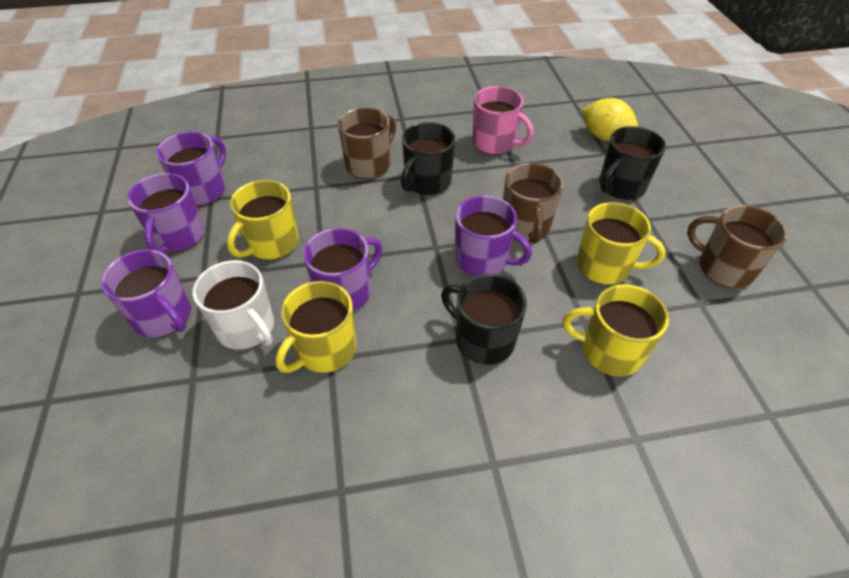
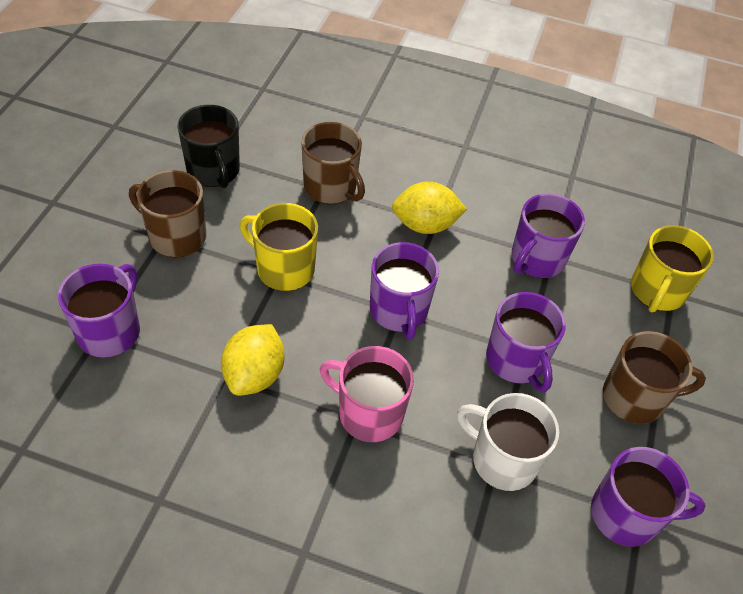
black mug: 3 -> 1
yellow lemon: 1 -> 2
yellow mug: 4 -> 2

